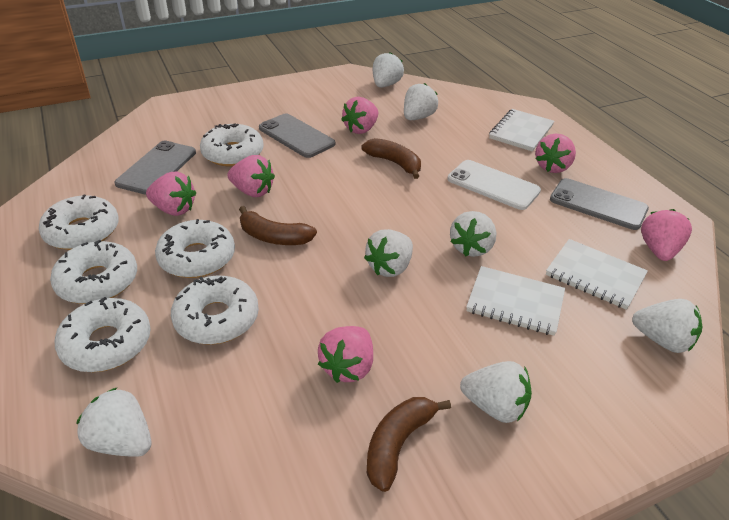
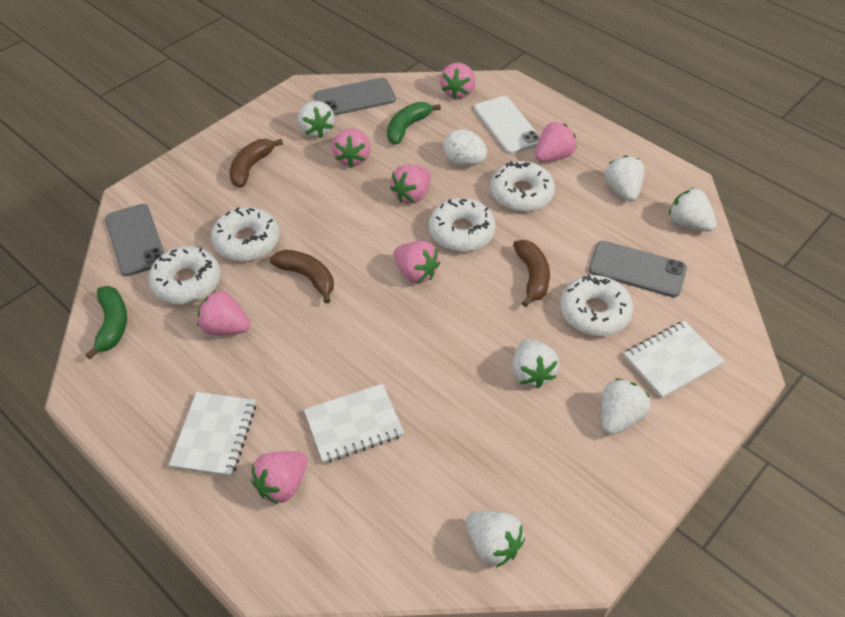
green banana: 0 -> 2
pink strawberry: 6 -> 7
white donut: 6 -> 5
white egg: 0 -> 1
white strawberry: 7 -> 6

